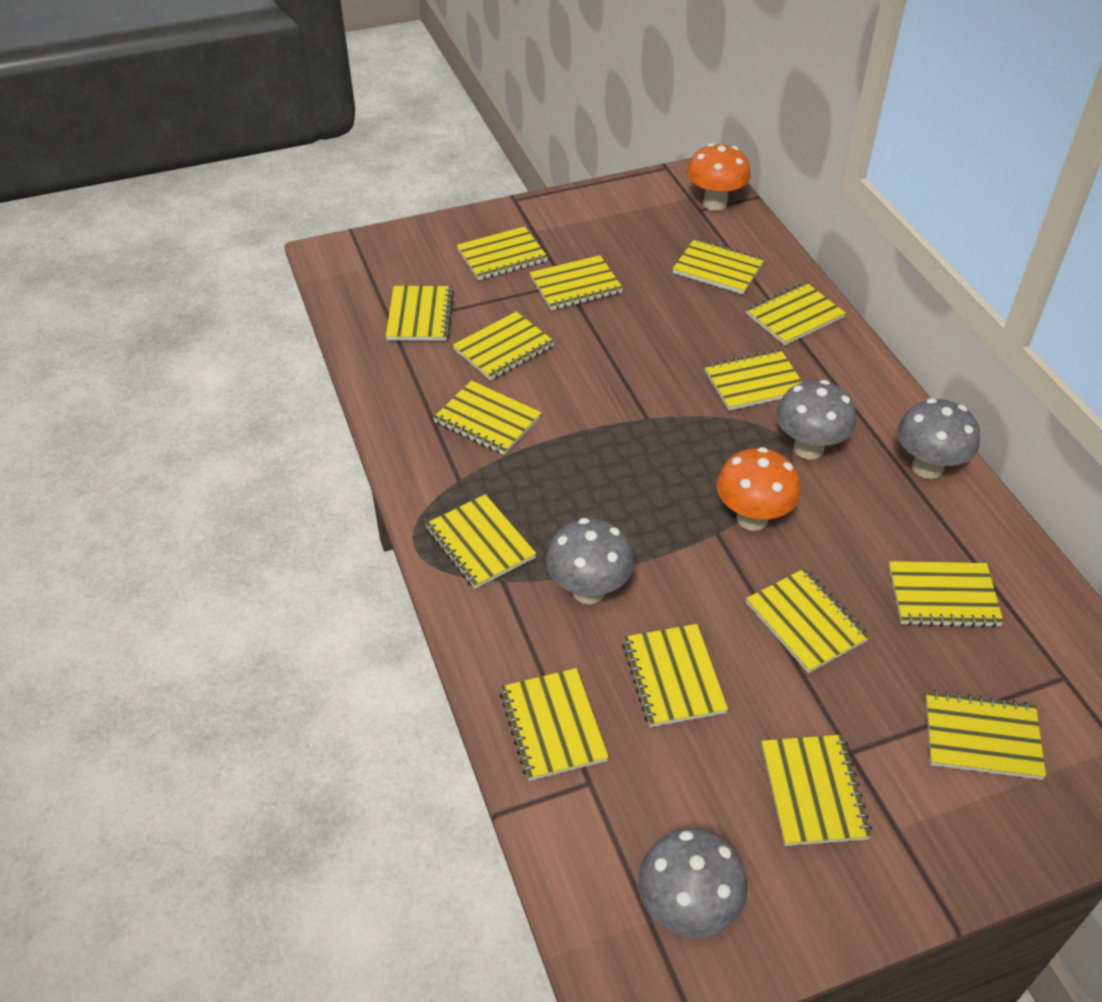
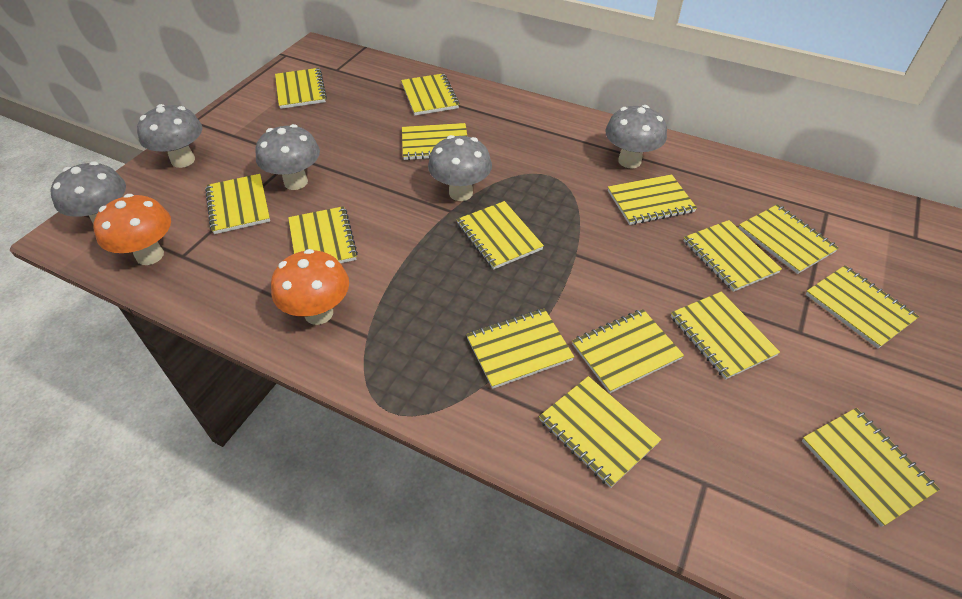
grey mushroom: 4 -> 5

